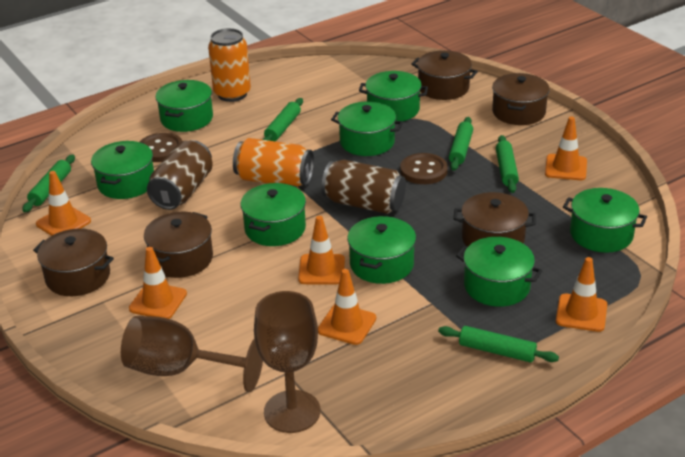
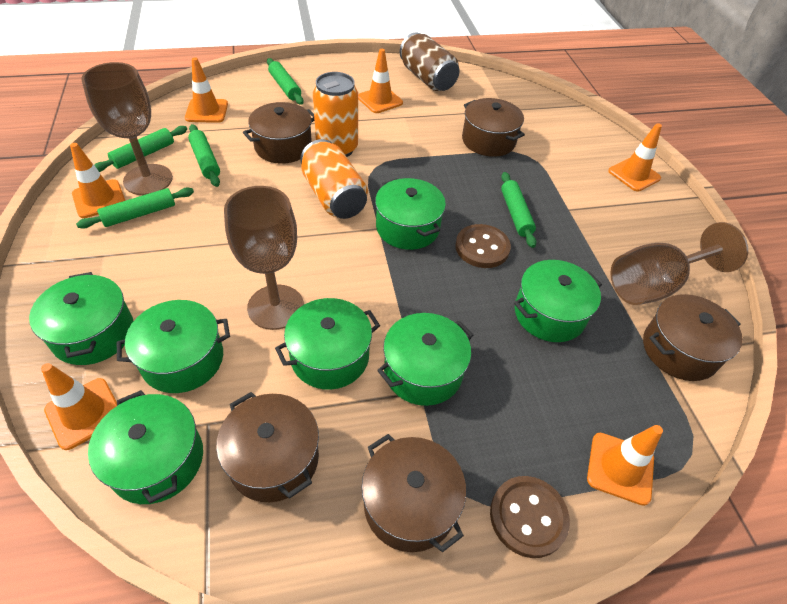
brown can: 2 -> 1
brown goblet: 2 -> 3
green pot: 8 -> 7

